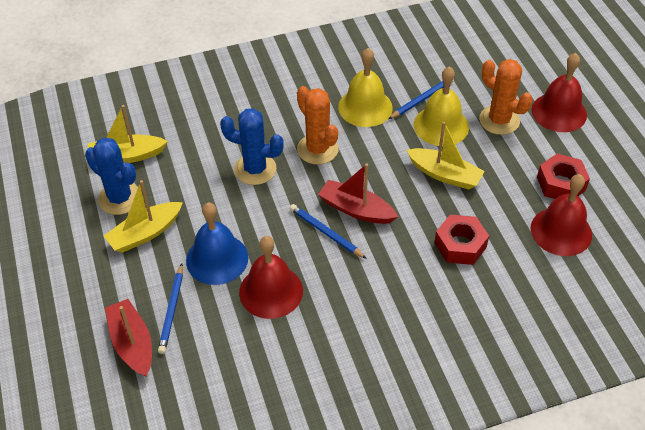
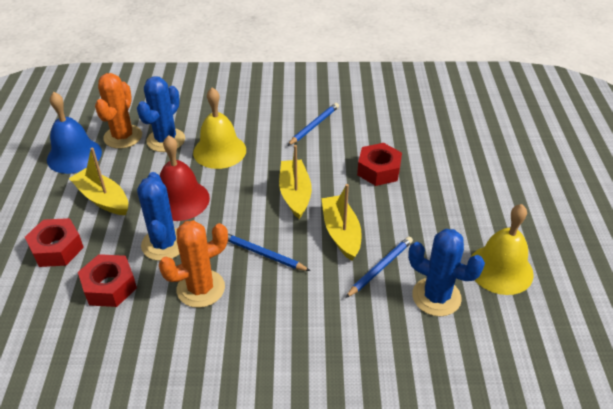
blue cactus: 2 -> 3
red bell: 3 -> 1
red boat: 2 -> 0
red nut: 2 -> 3

